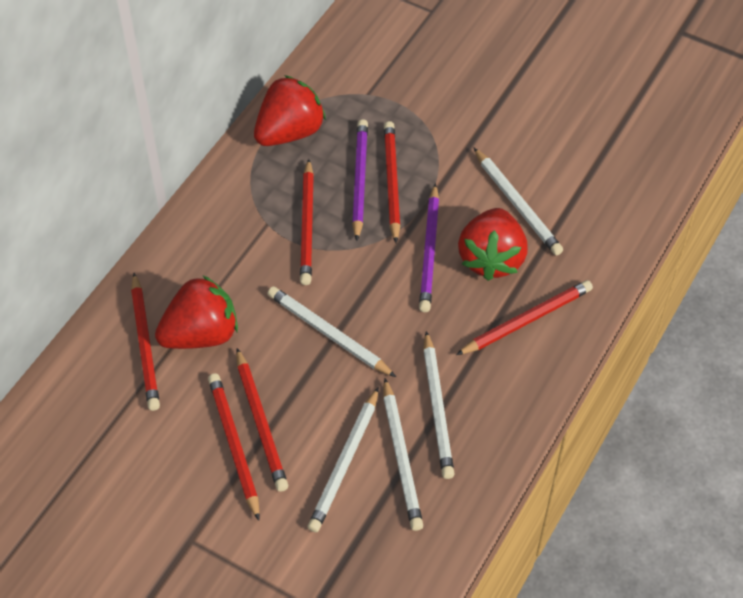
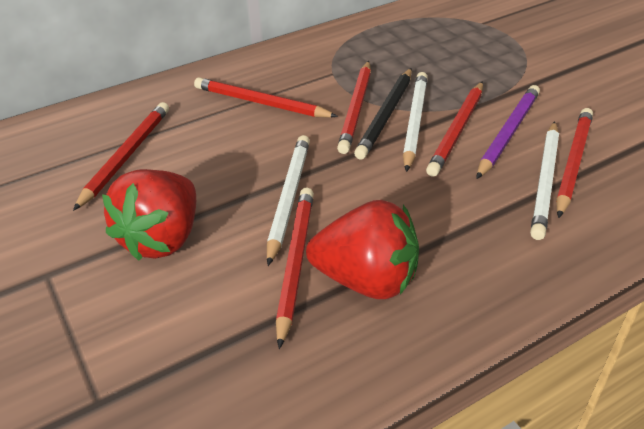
black pencil: 0 -> 1
purple pencil: 2 -> 1
red strawberry: 3 -> 2
white pencil: 5 -> 3

